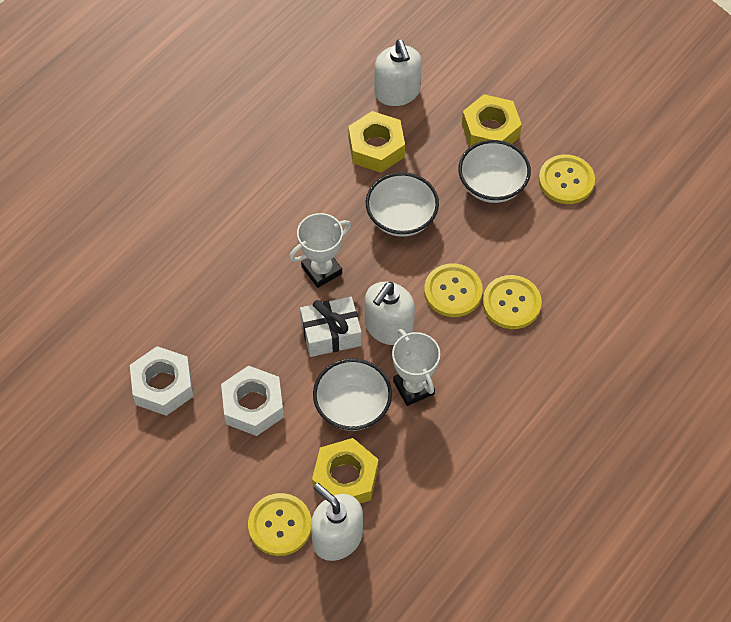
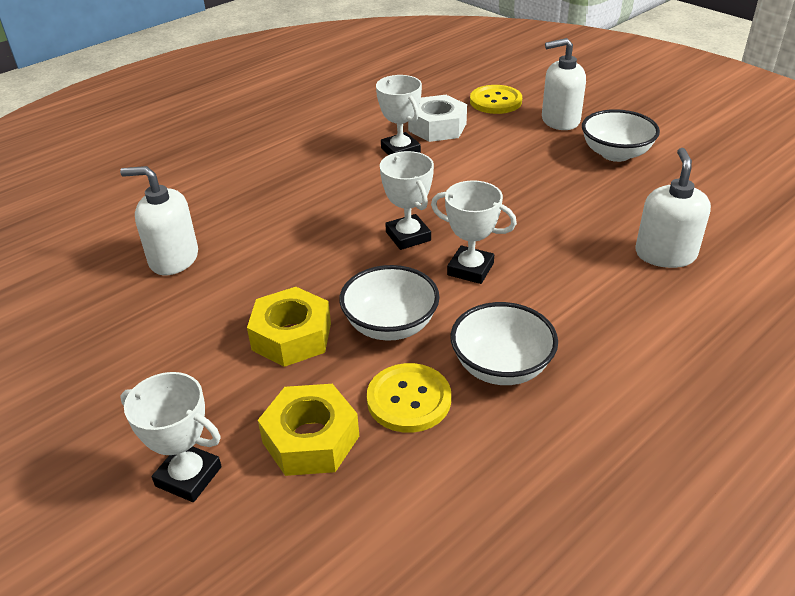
white gift: 1 -> 0
white nut: 2 -> 1
white trophy: 2 -> 4
yellow button: 4 -> 2
yellow nut: 3 -> 2

